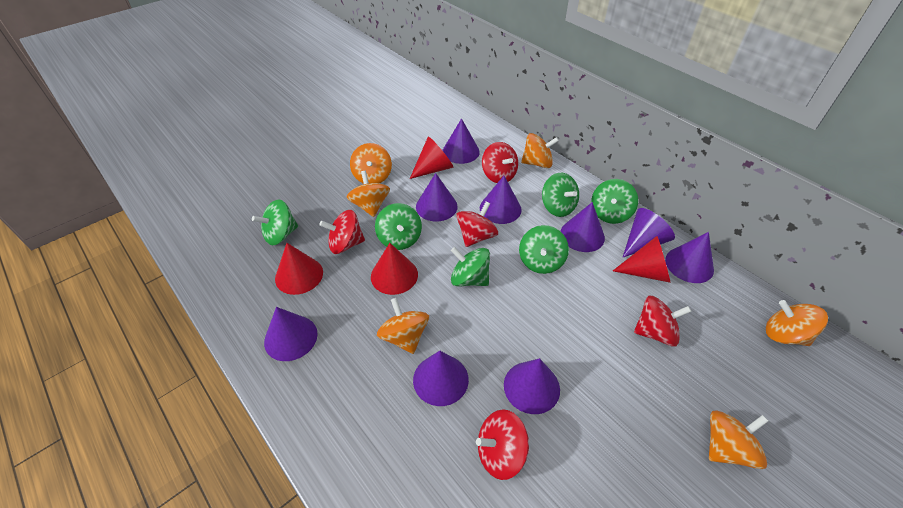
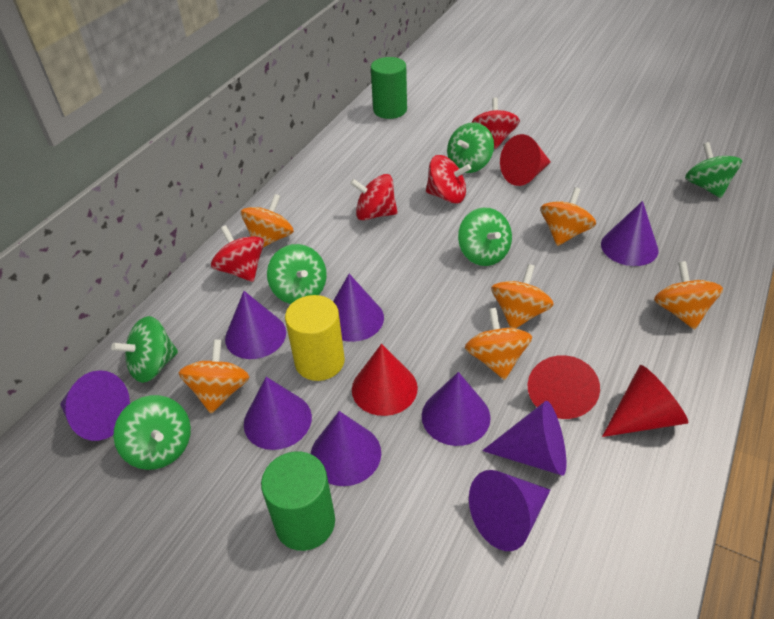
green cylinder: 0 -> 2
red spinning top: 5 -> 4
yellow cylinder: 0 -> 1

